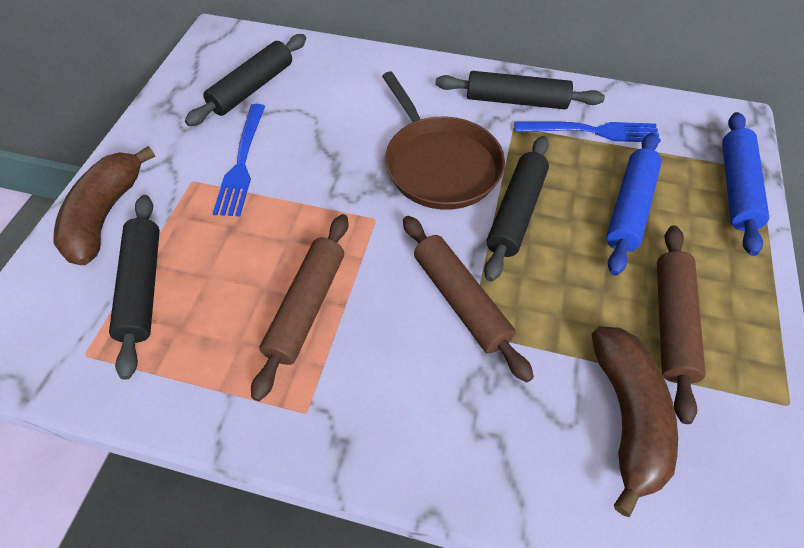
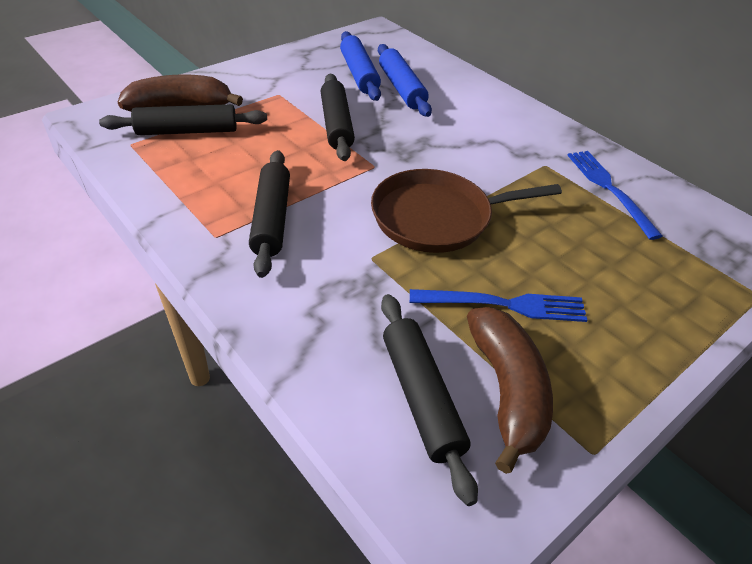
brown rolling pin: 3 -> 0

